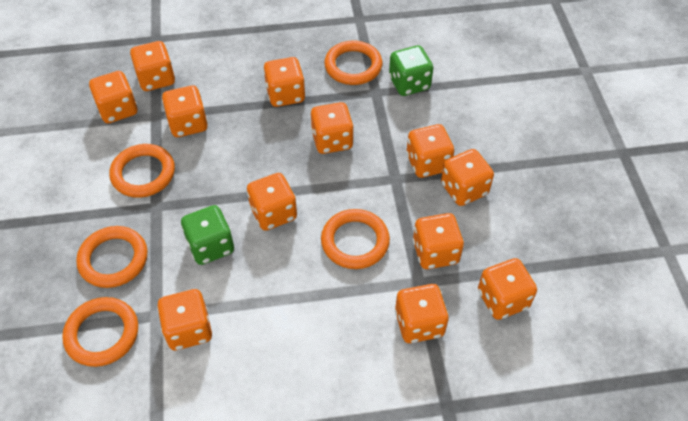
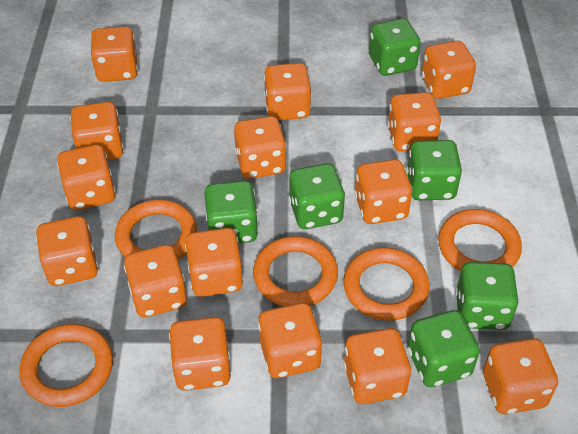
green dice: 2 -> 6
orange dice: 12 -> 15

